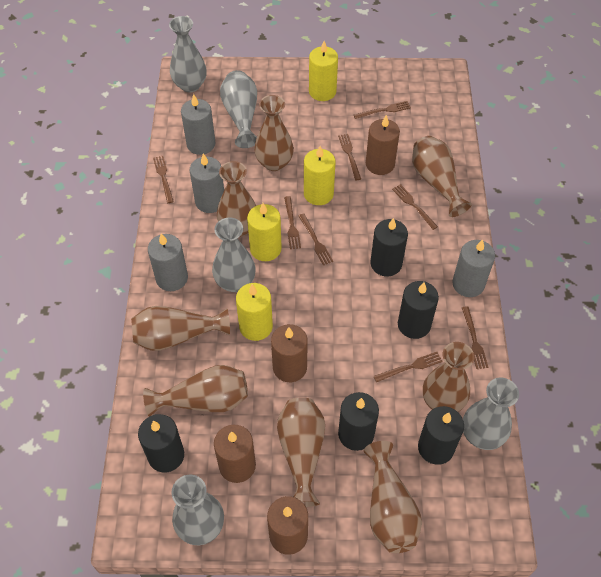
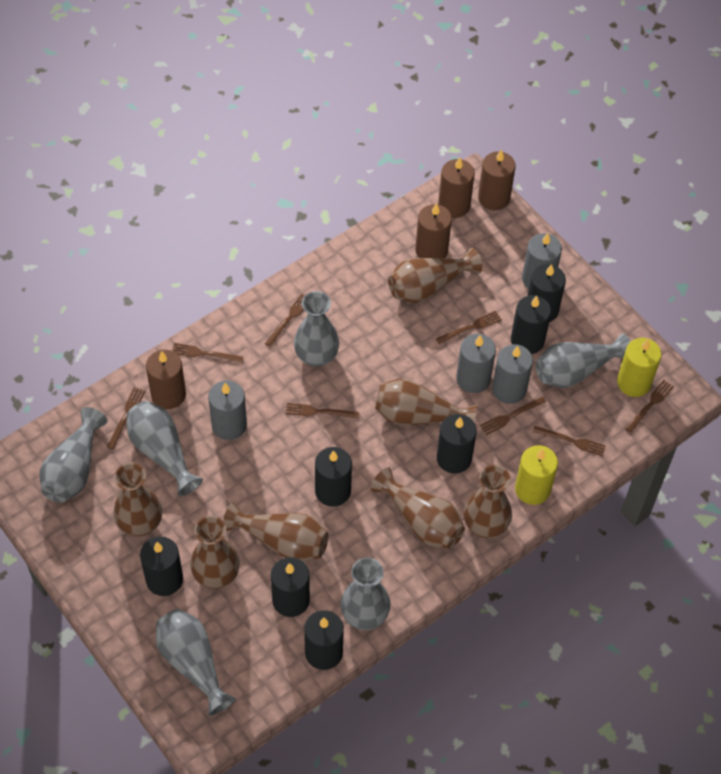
black candle: 5 -> 7
brown vase: 8 -> 7
grey vase: 5 -> 6
yellow candle: 4 -> 2

